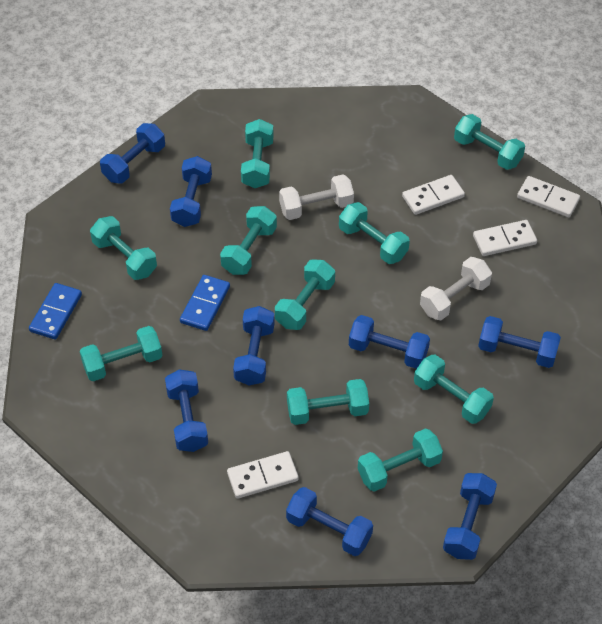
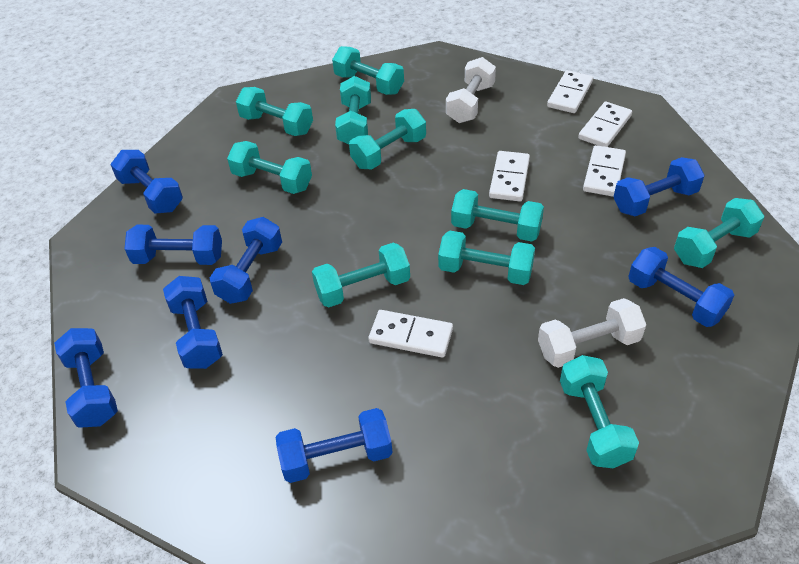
blue domino: 2 -> 0
white domino: 4 -> 5

